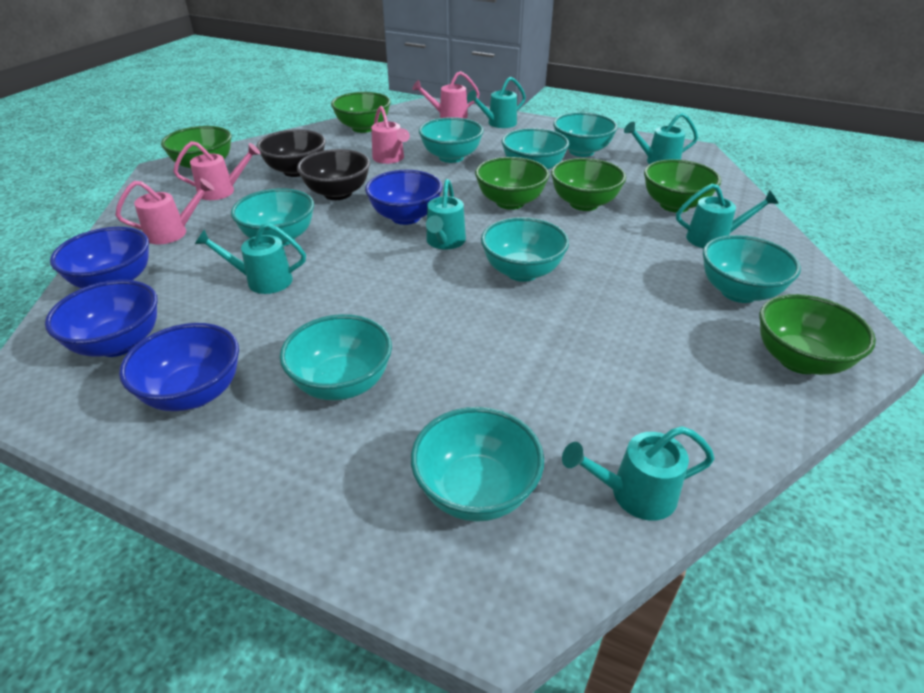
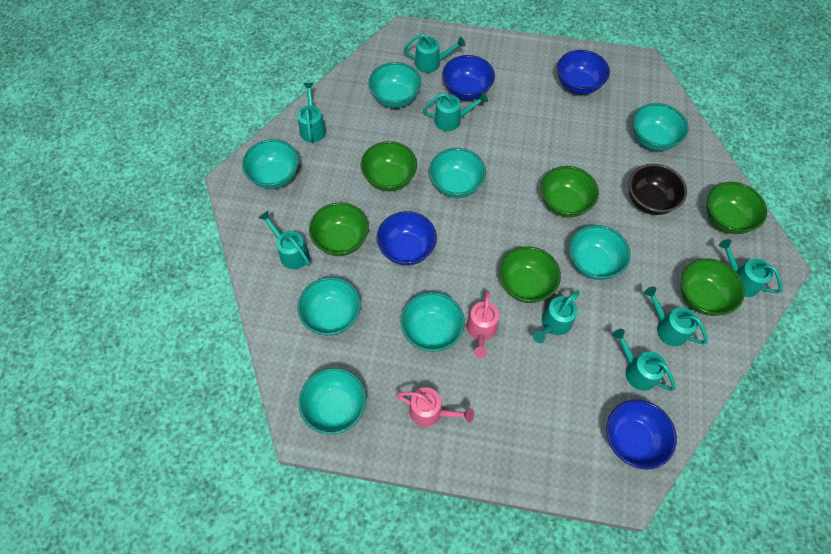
black bowl: 2 -> 1
pink watering can: 4 -> 2
turquoise watering can: 6 -> 8

